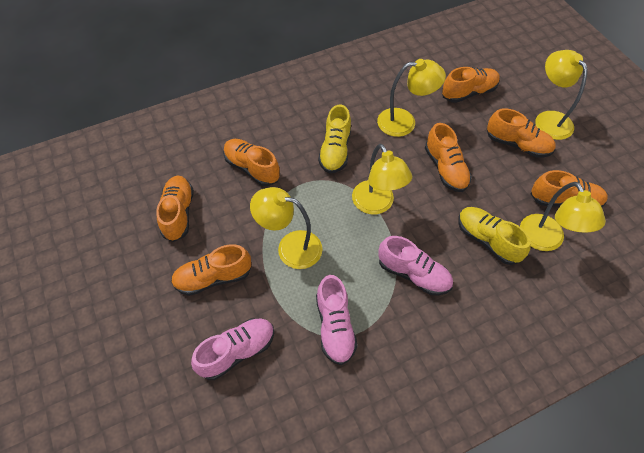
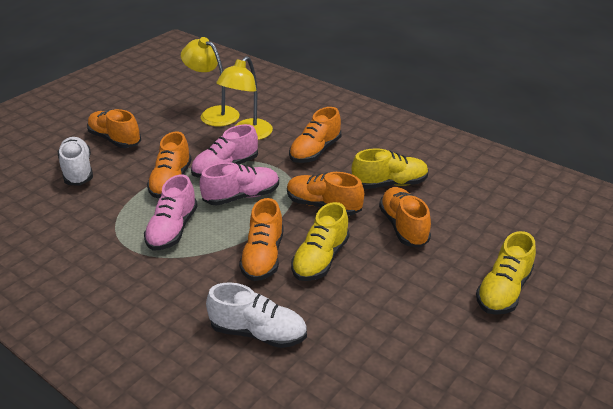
orange shoe: 7 -> 6
white shoe: 0 -> 2
yellow lamp: 5 -> 2
yellow shoe: 2 -> 3

